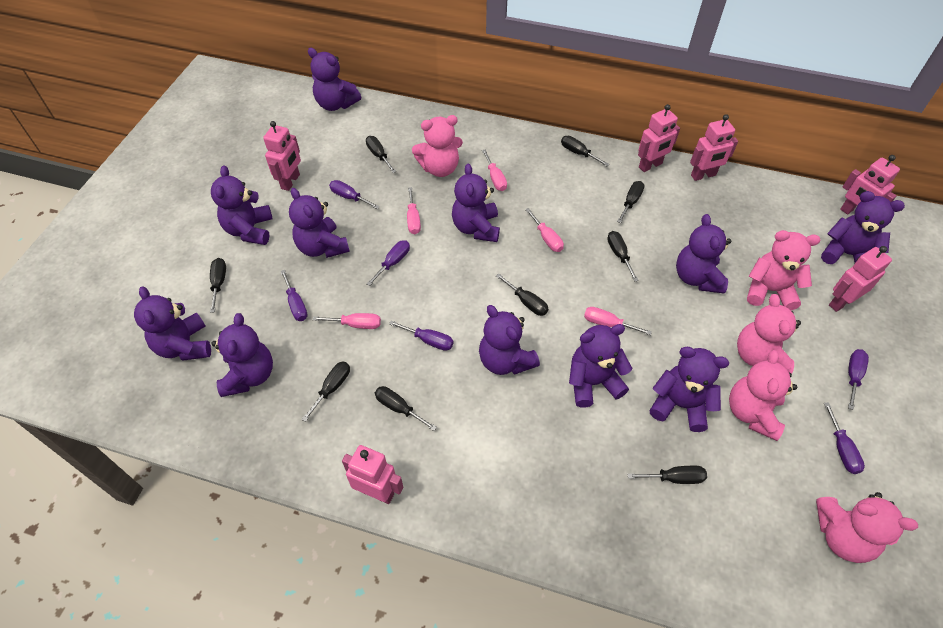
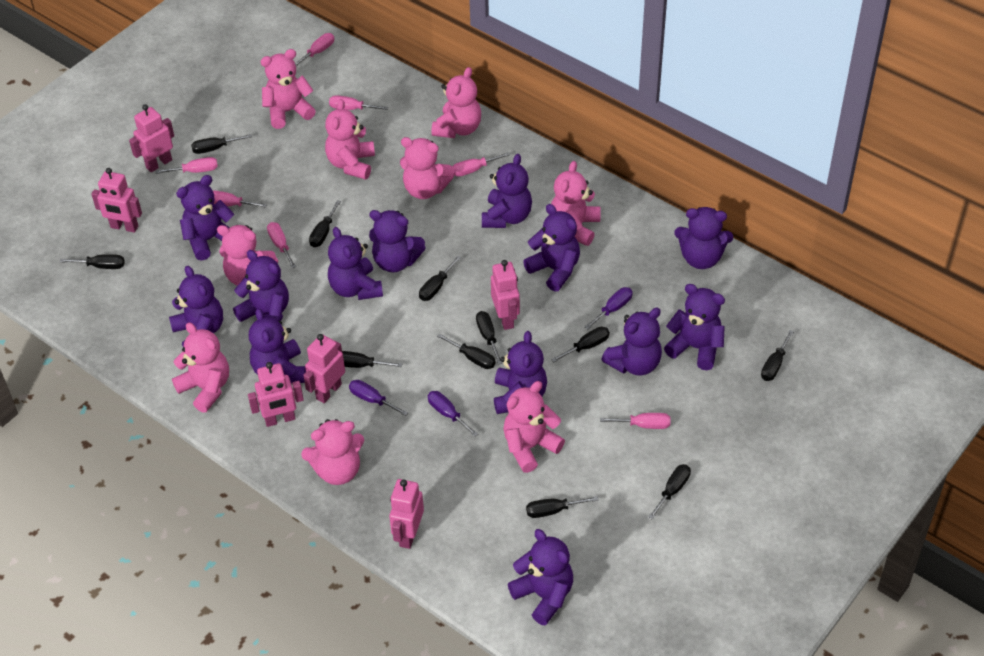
black screwdriver: 9 -> 11
pink screwdriver: 5 -> 7
pink teddy bear: 5 -> 9
purple screwdriver: 6 -> 3
purple teddy bear: 11 -> 13

